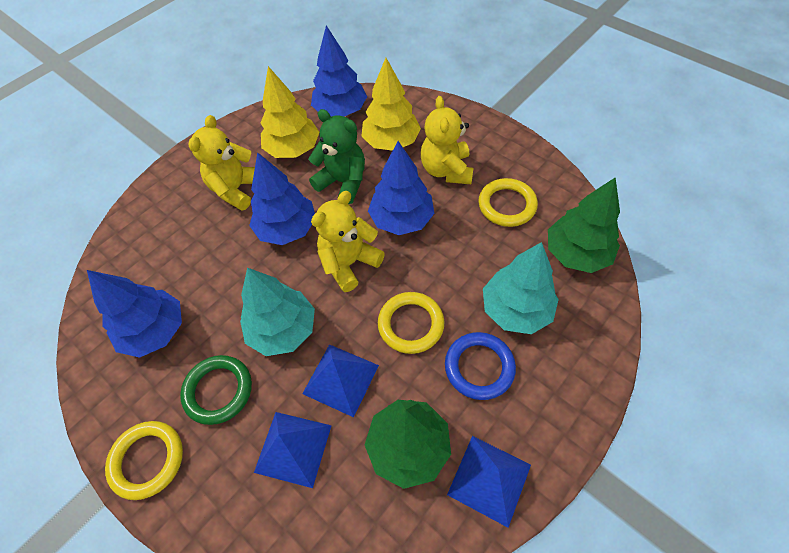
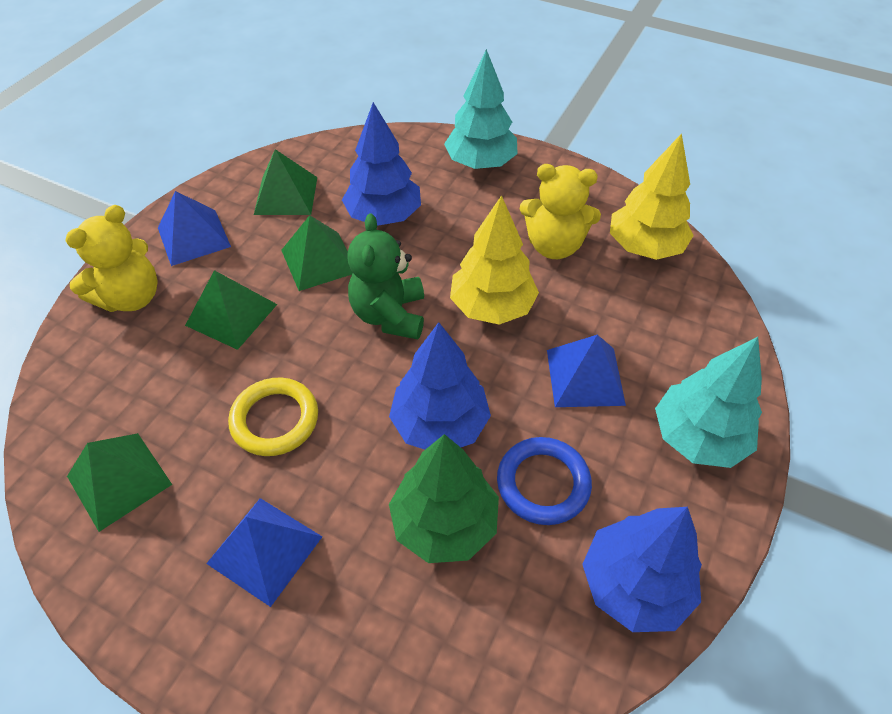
blue tree: 4 -> 3
green pyramid: 0 -> 4
green ring: 1 -> 0
green tree: 2 -> 1
yellow ring: 3 -> 1
yellow teddy bear: 3 -> 2

